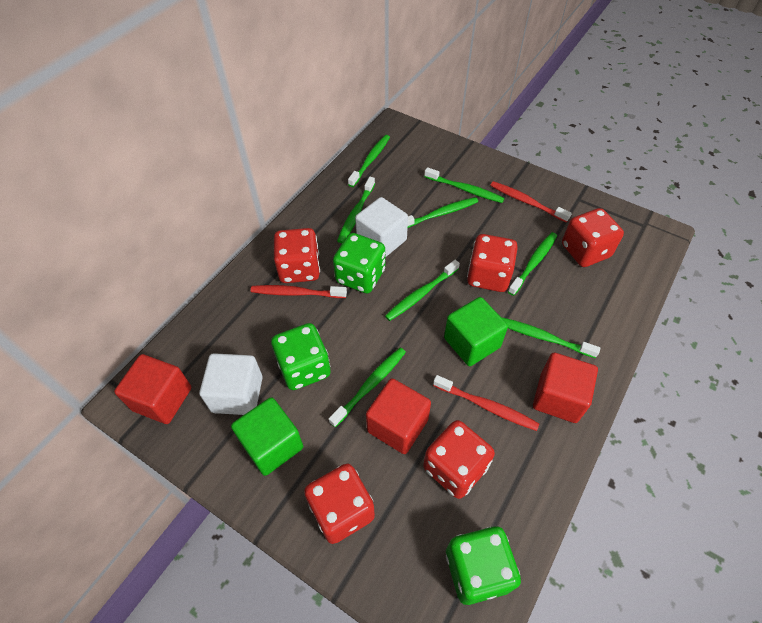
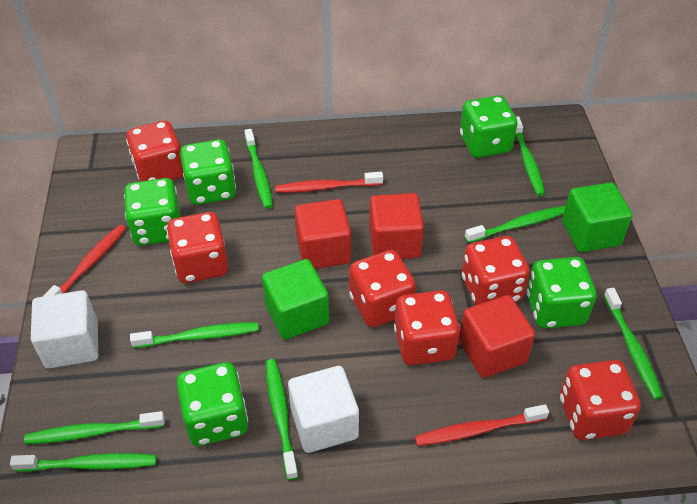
green dice: 3 -> 5
red dice: 5 -> 6

